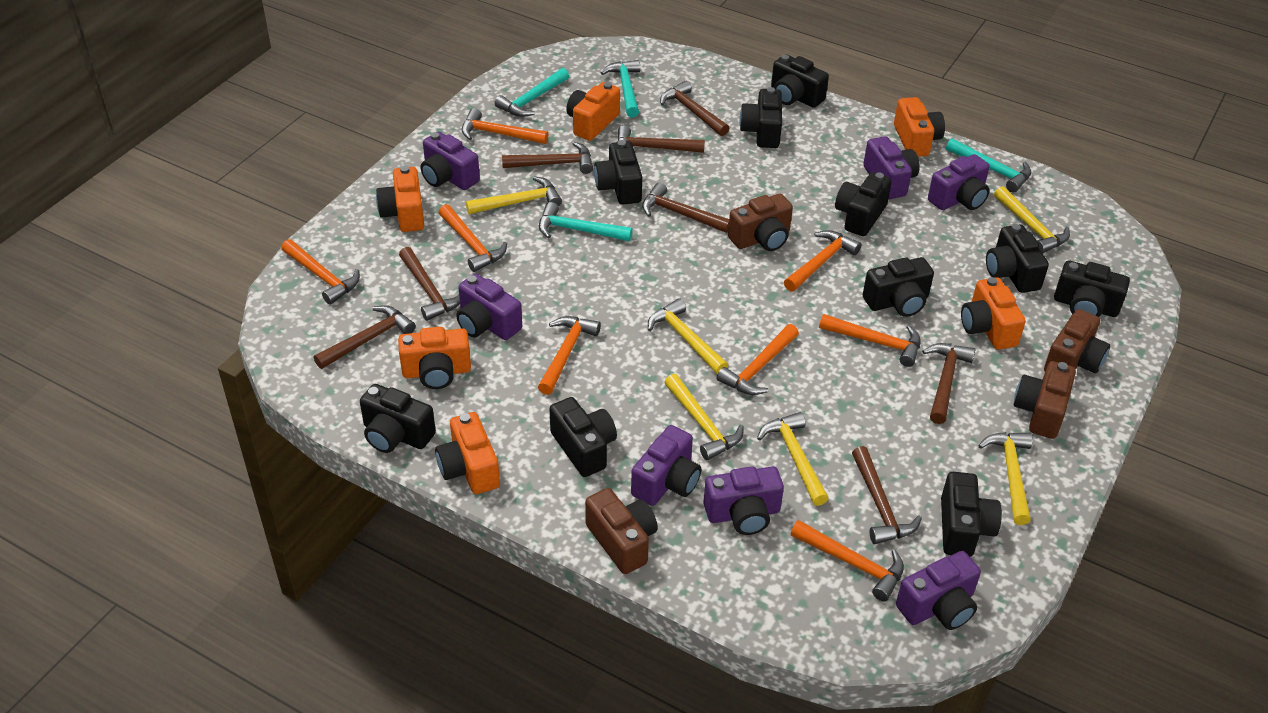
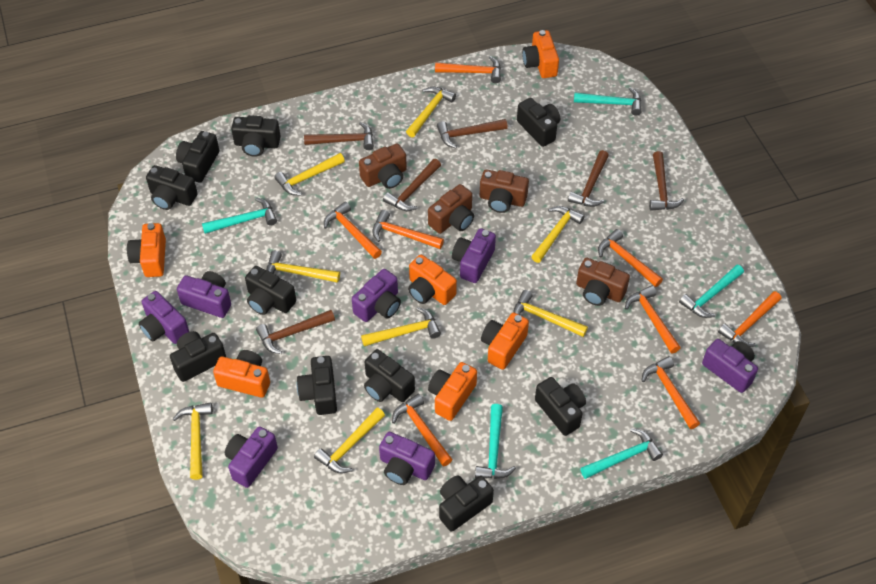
brown hammer: 8 -> 6
turquoise hammer: 4 -> 5
yellow hammer: 6 -> 8

